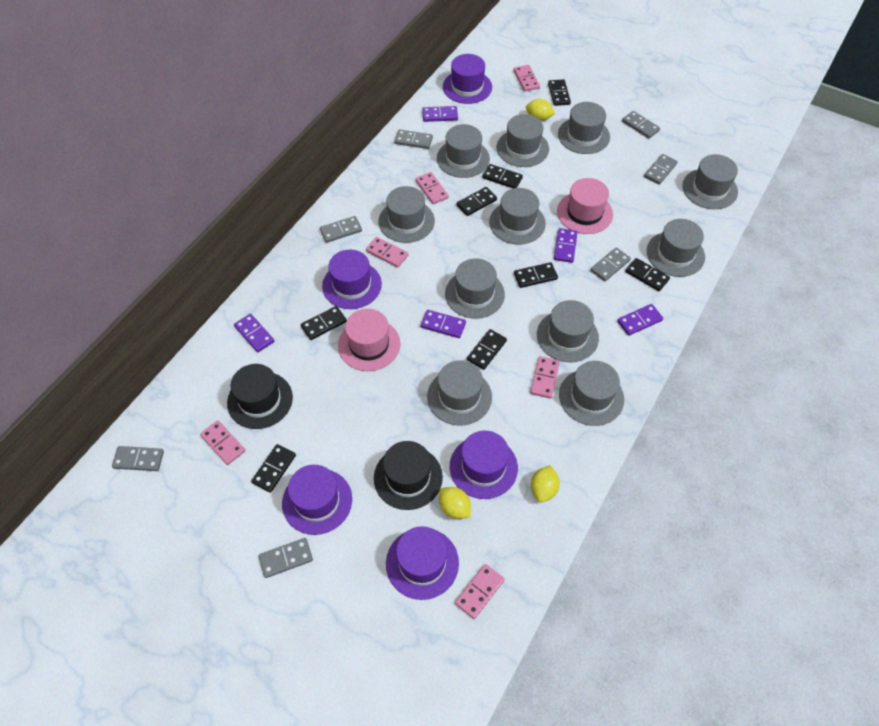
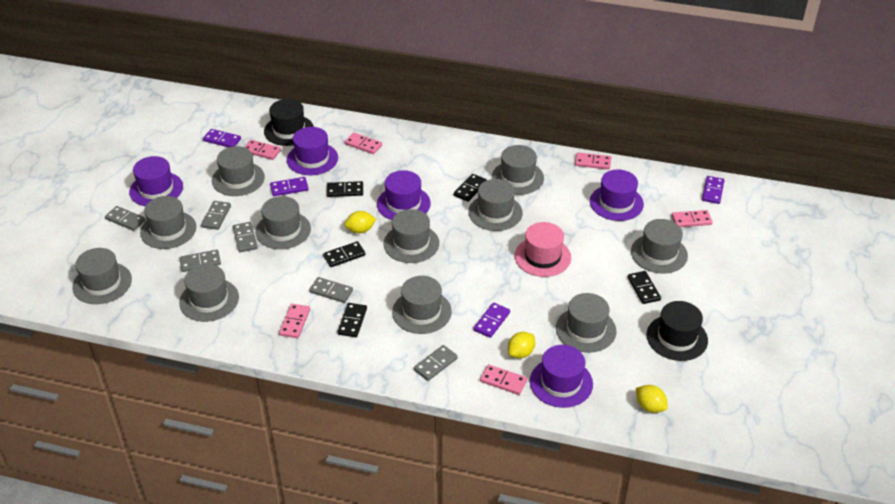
black domino: 8 -> 5
grey domino: 7 -> 6
pink hat: 2 -> 1
purple domino: 5 -> 4

